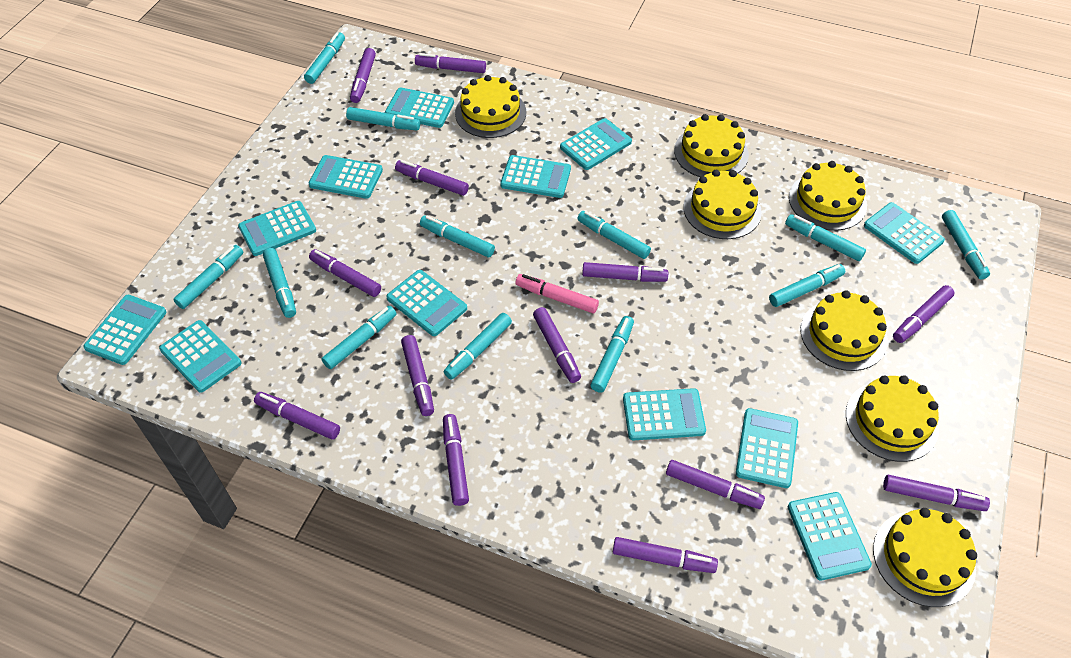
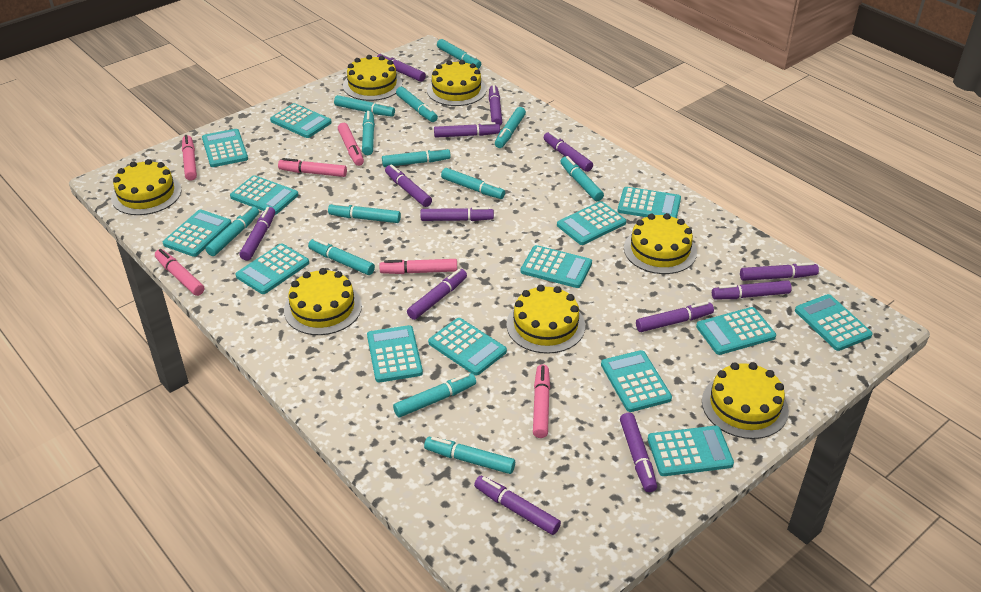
pink marker: 1 -> 6
turquoise calculator: 12 -> 14
turquoise marker: 12 -> 13

